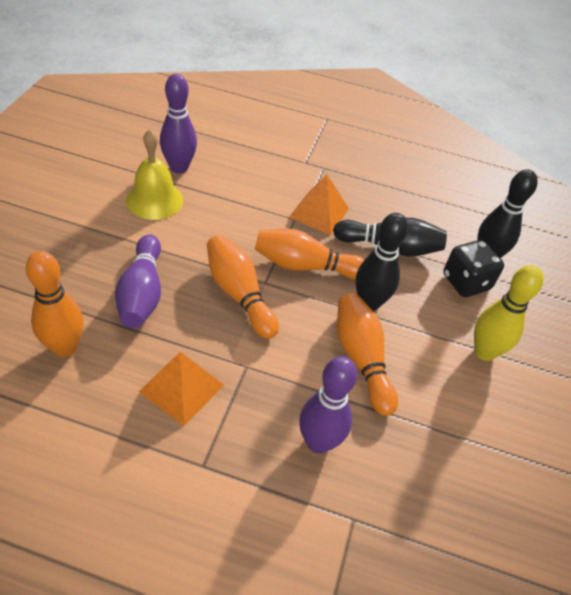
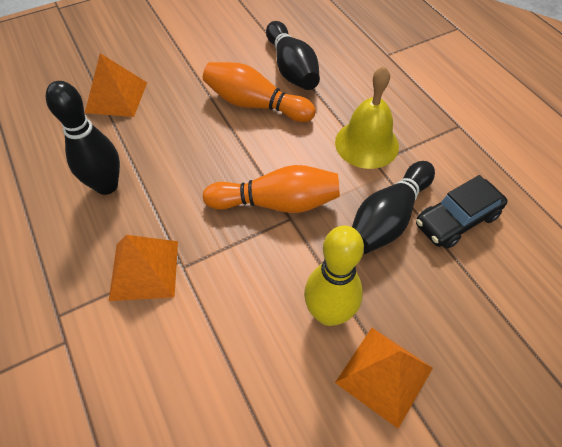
black car: 0 -> 1
black dice: 1 -> 0
orange bowling pin: 4 -> 2
orange pyramid: 2 -> 3
purple bowling pin: 3 -> 0

